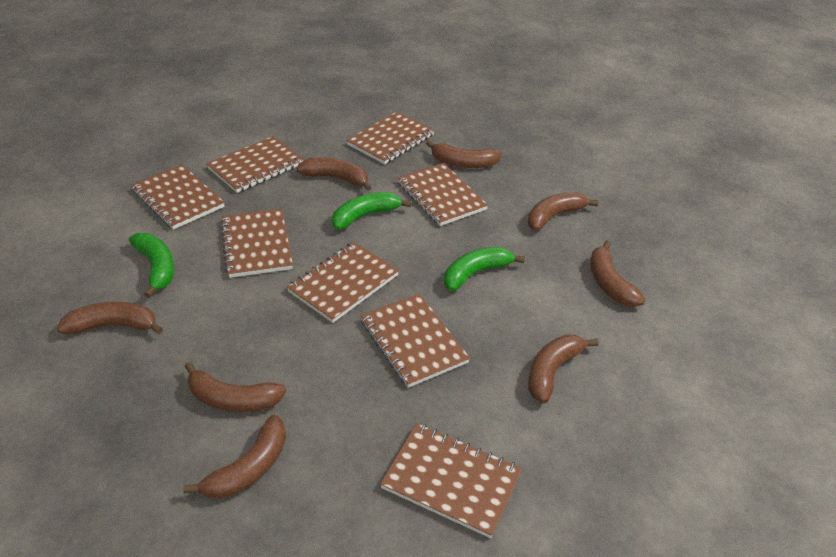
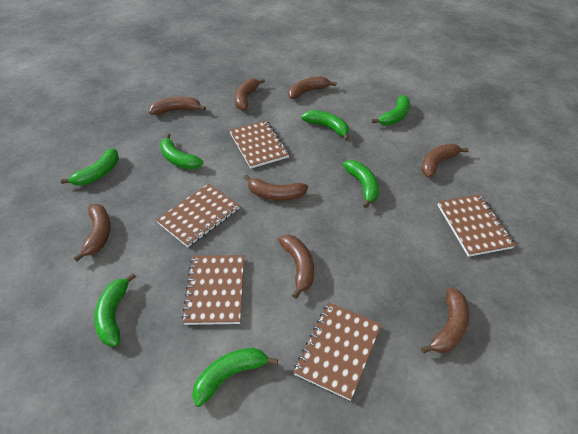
brown notebook: 8 -> 5
green banana: 3 -> 7

